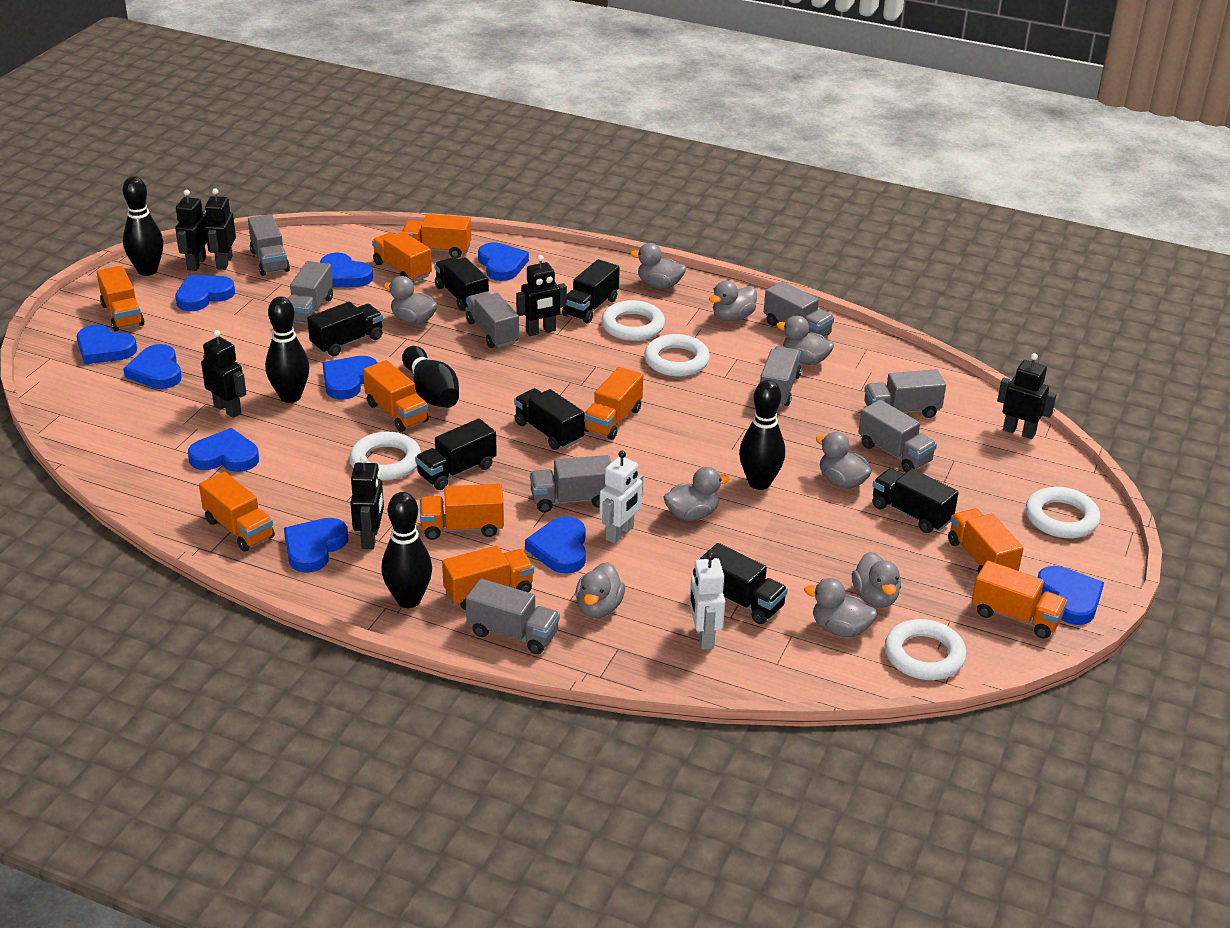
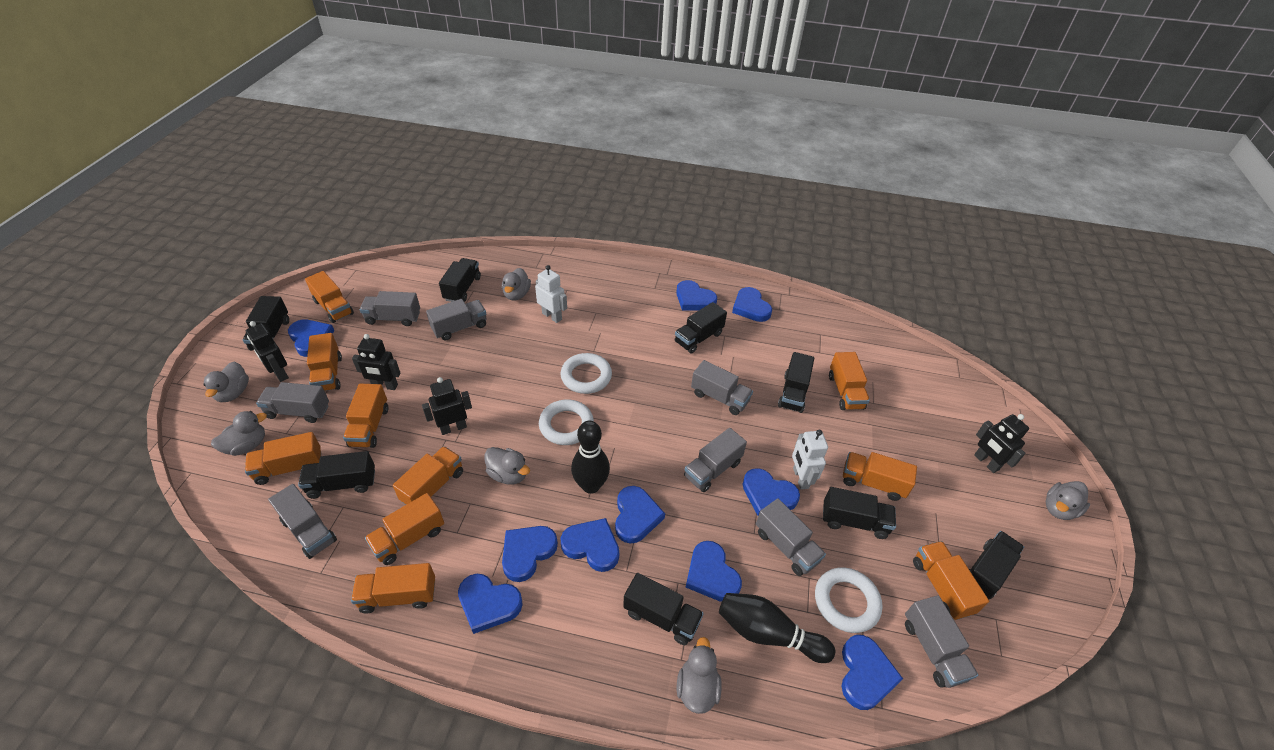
black bowling pin: 5 -> 2
black robot: 6 -> 4
black truck: 7 -> 8
grey duck: 9 -> 6
grey truck: 9 -> 8
white ring: 5 -> 3

